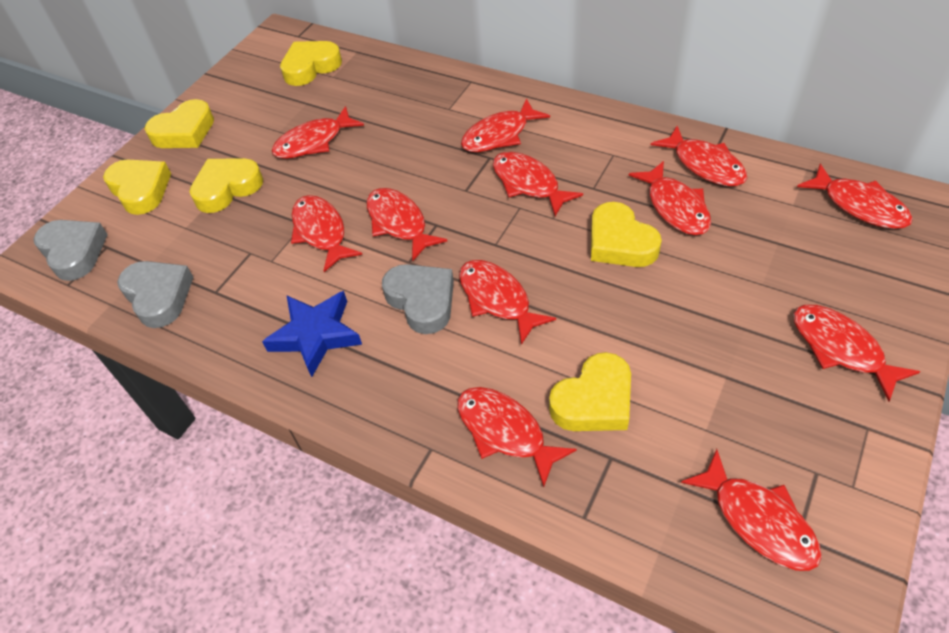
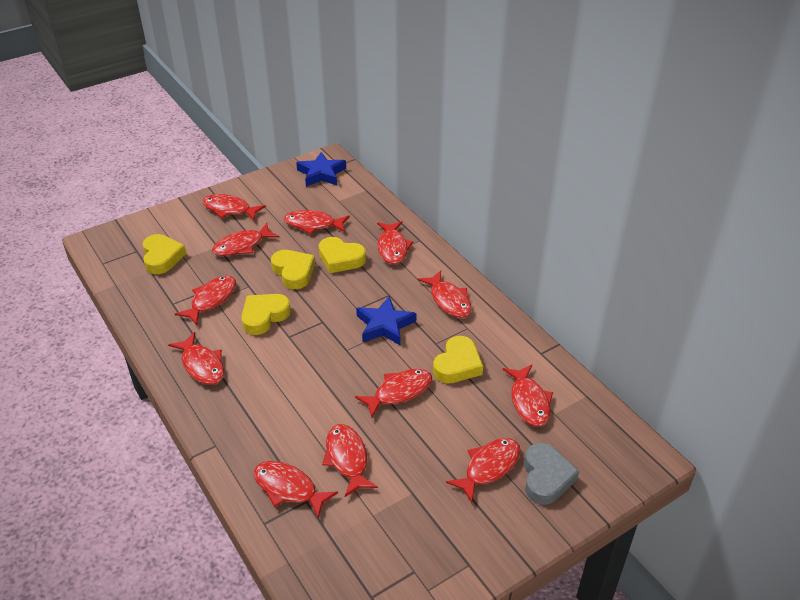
blue star: 1 -> 2
grey heart: 3 -> 1
yellow heart: 6 -> 5

